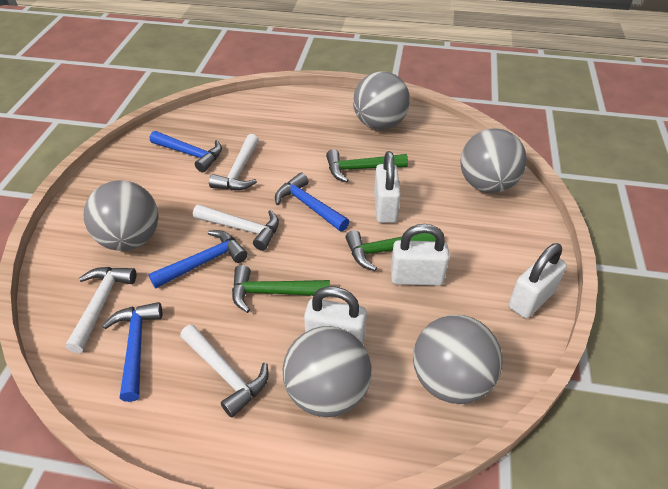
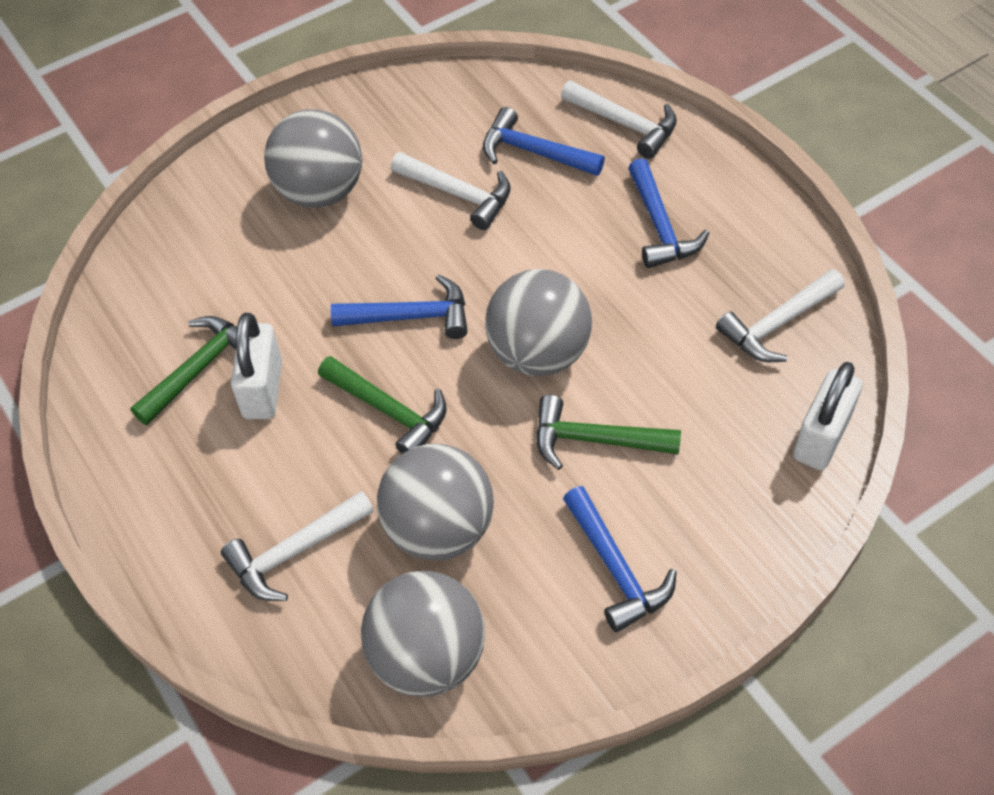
grey ball: 5 -> 4
white padlock: 4 -> 2

